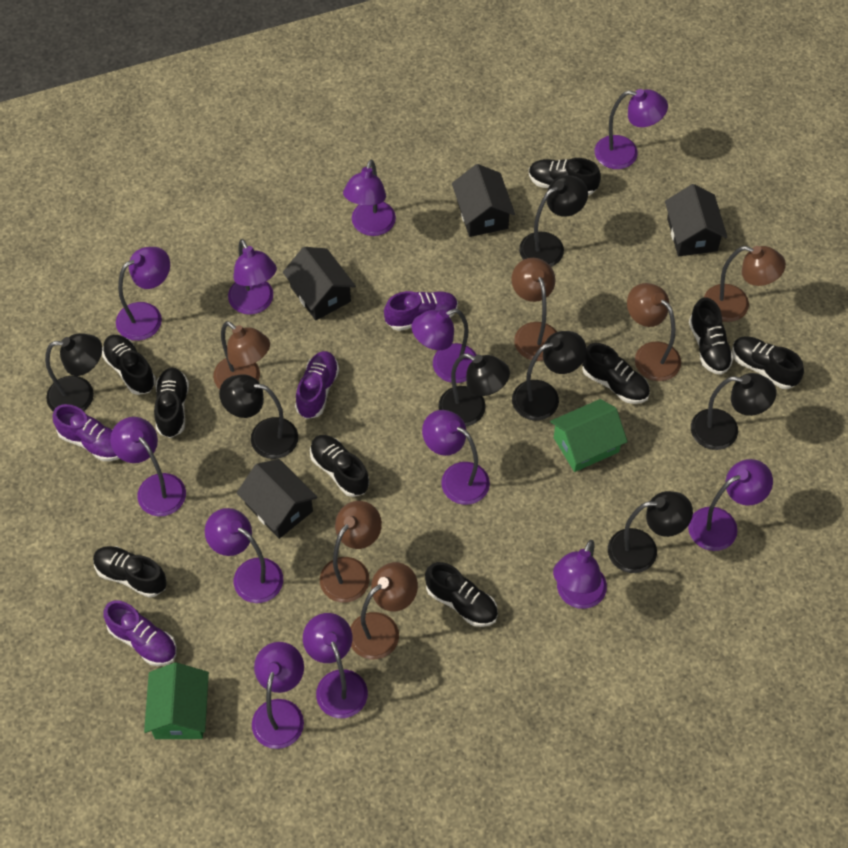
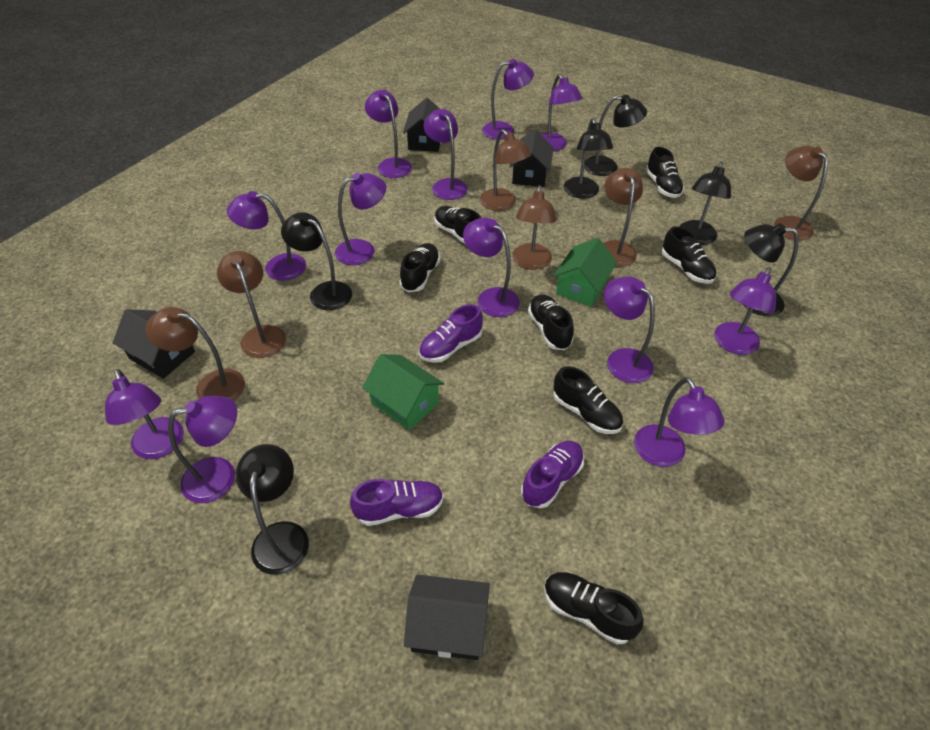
black lamp: 7 -> 6
black shoe: 9 -> 7
purple shoe: 4 -> 3

